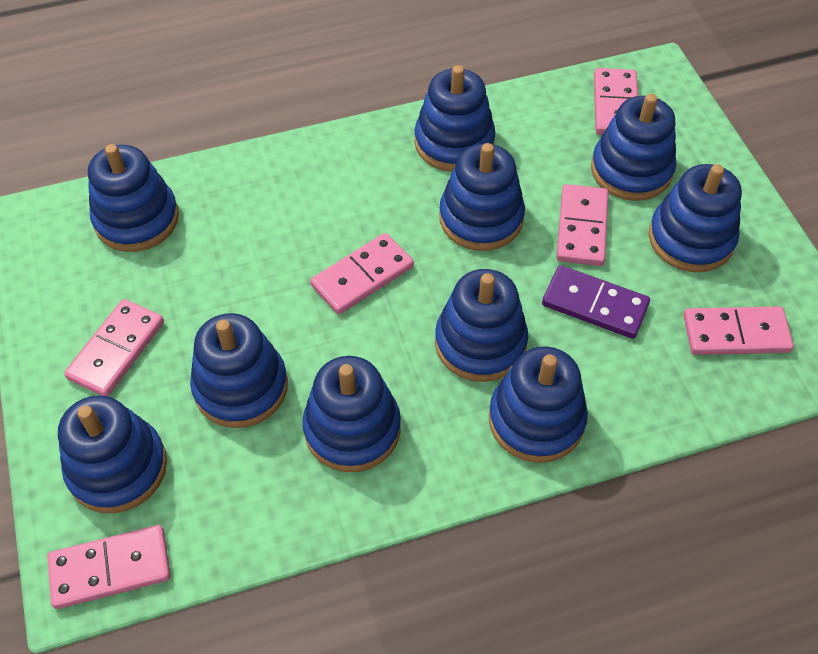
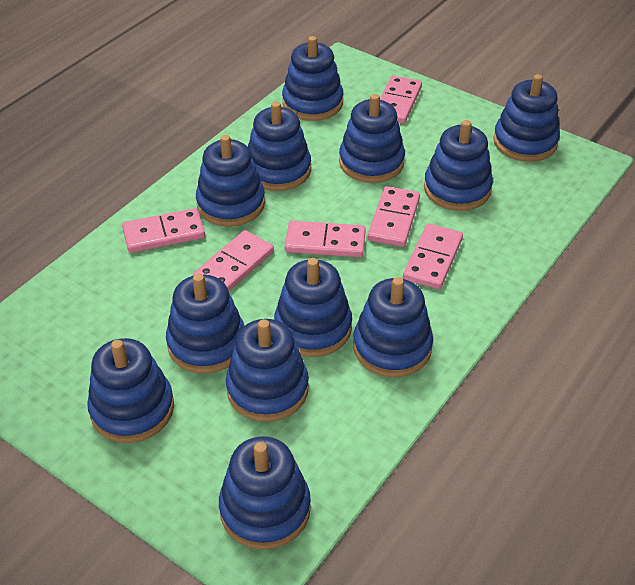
blue stacking toy: 10 -> 12
purple domino: 1 -> 0

